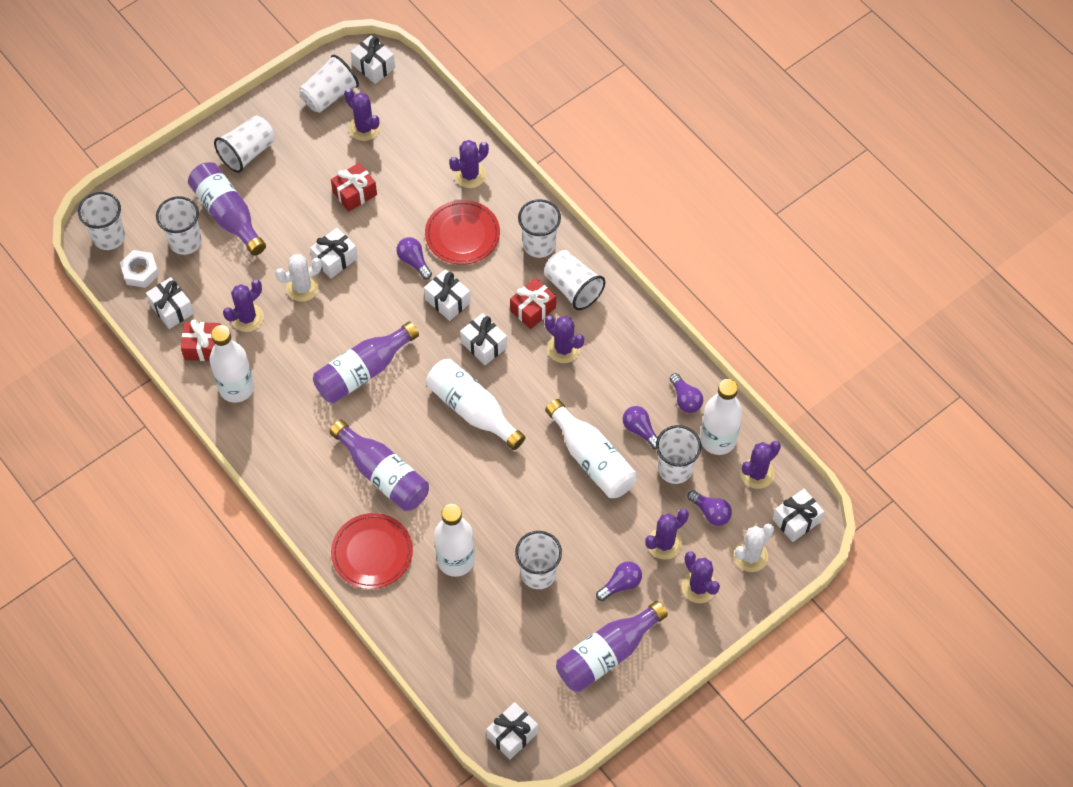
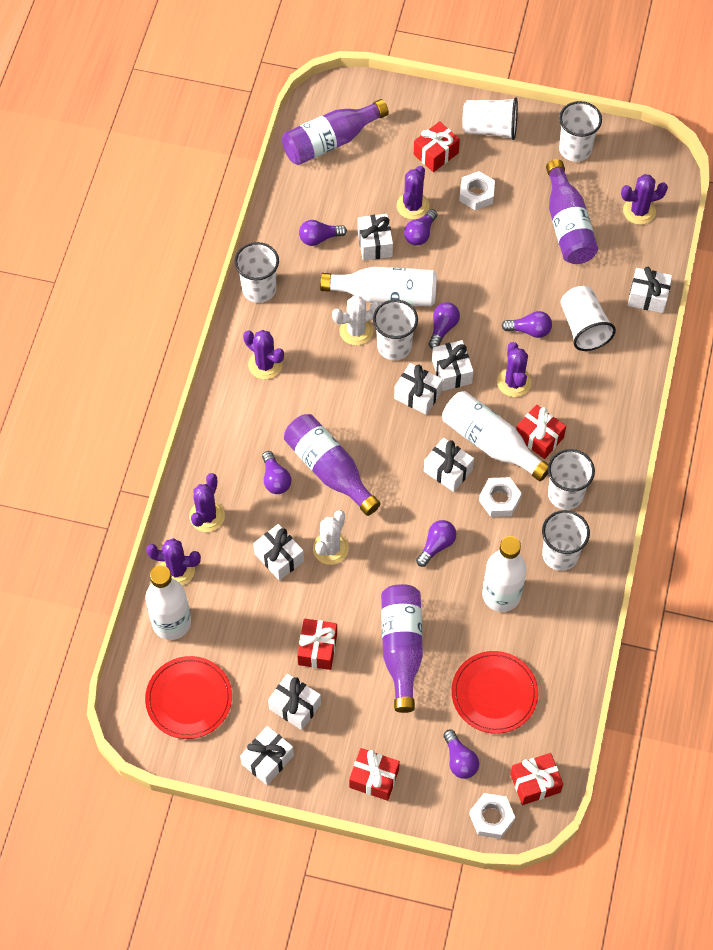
purple cactus: 7 -> 6
purple light bulb: 5 -> 7
red gift: 3 -> 5
white bottle: 5 -> 4
white cup: 8 -> 7
white gift: 7 -> 8
white nut: 1 -> 3

